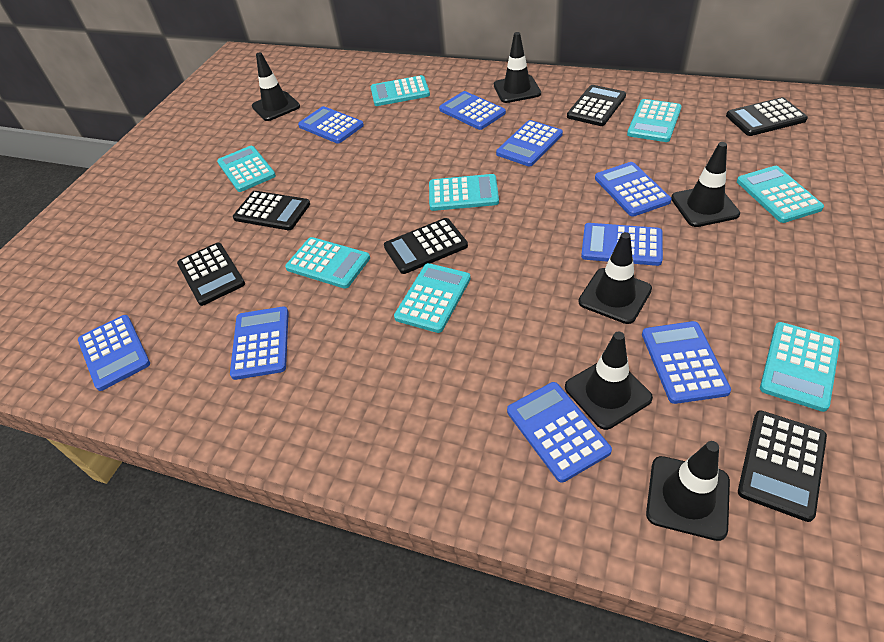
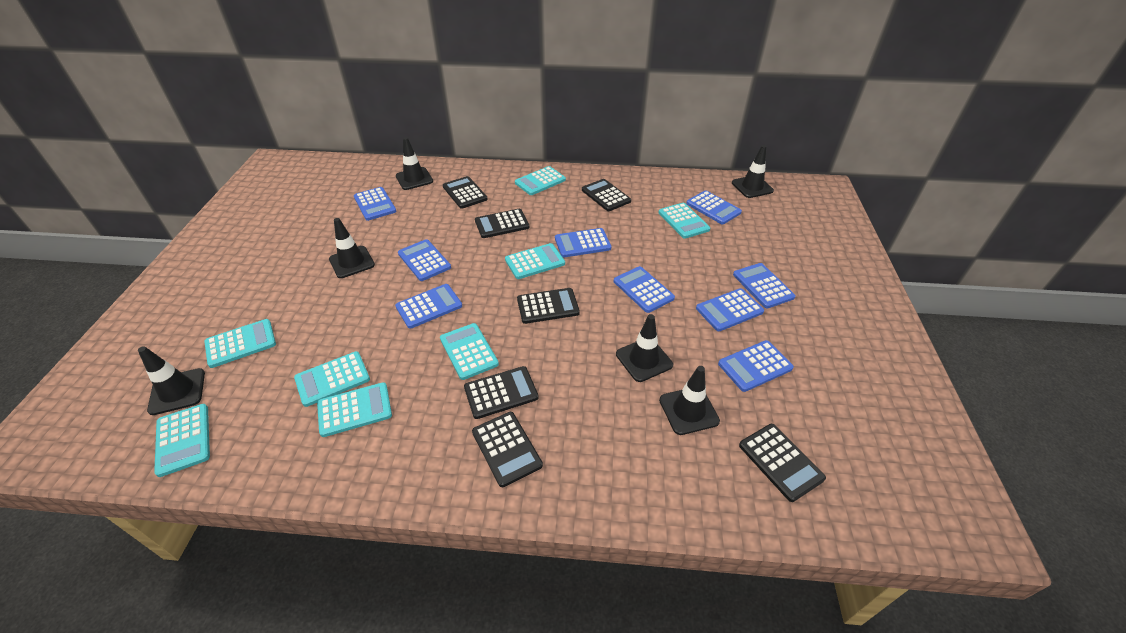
black calculator: 6 -> 7

